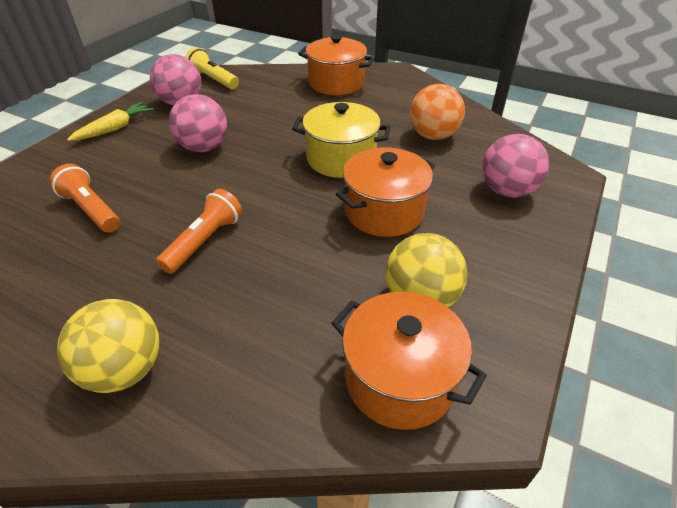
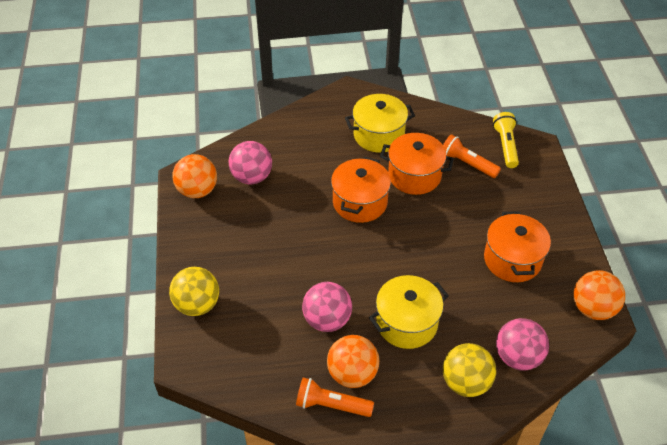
orange ball: 1 -> 3
yellow carrot: 1 -> 0
yellow pot: 1 -> 2

